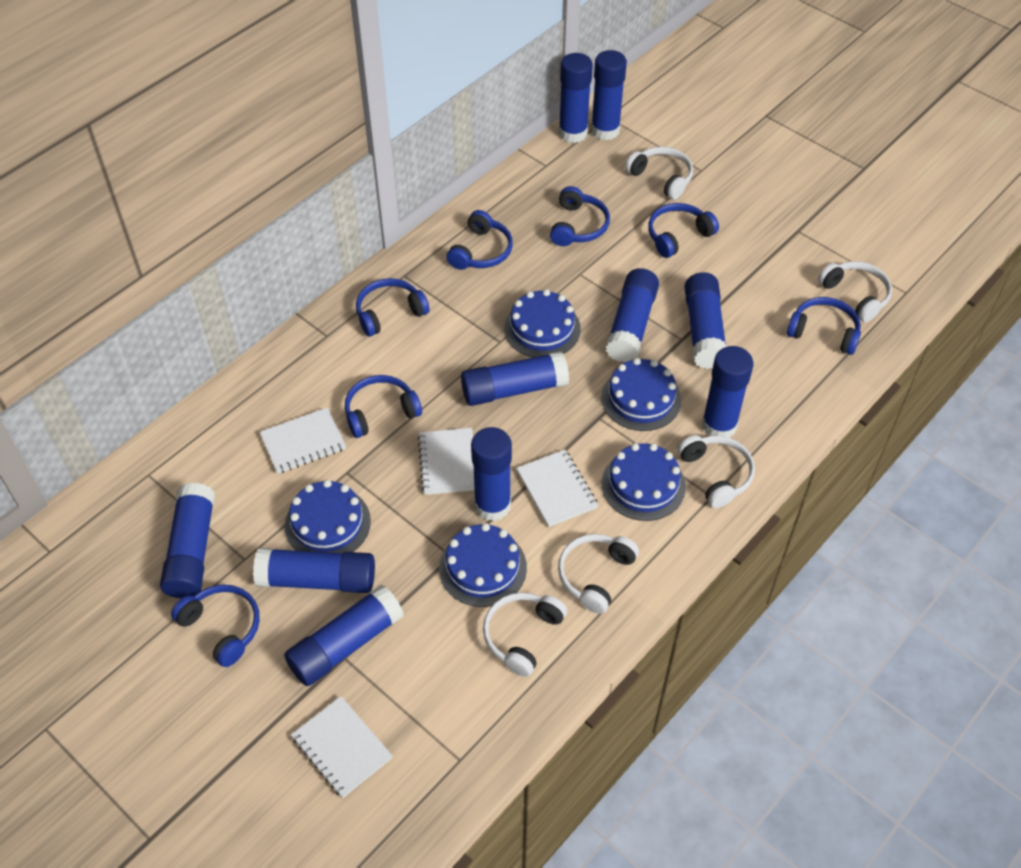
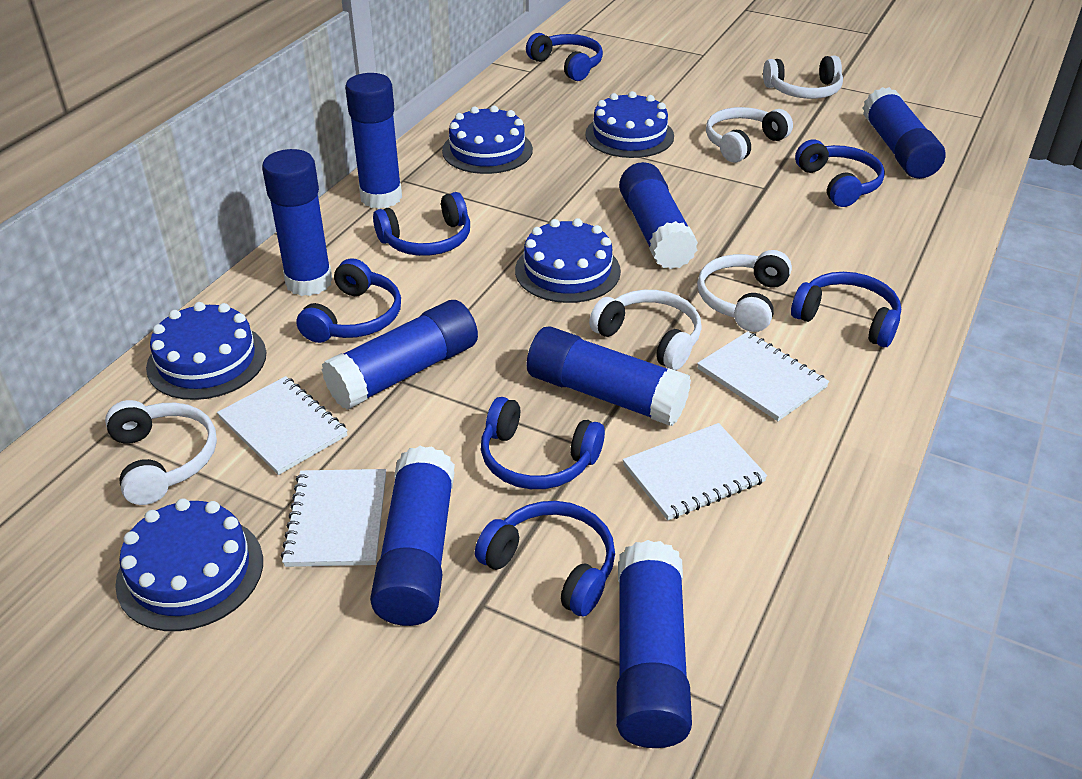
blue glue stick: 10 -> 8

